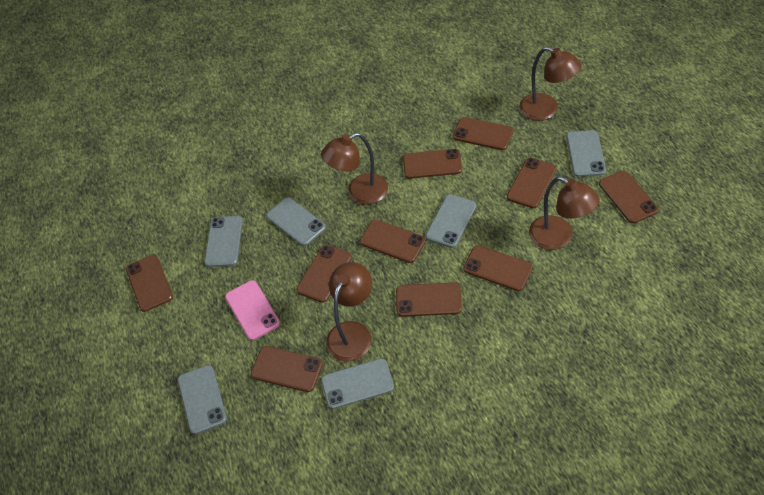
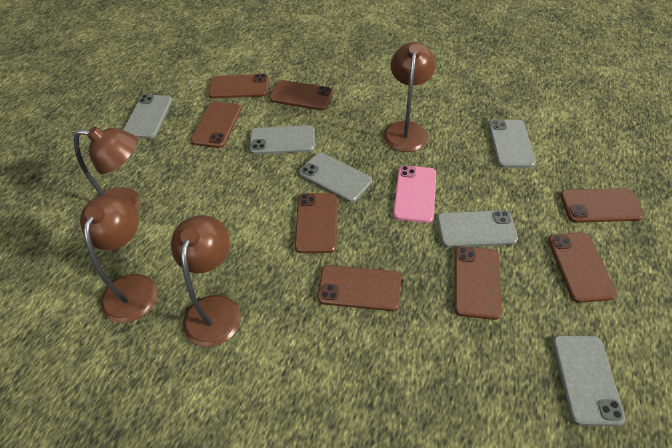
brown phone: 10 -> 8

